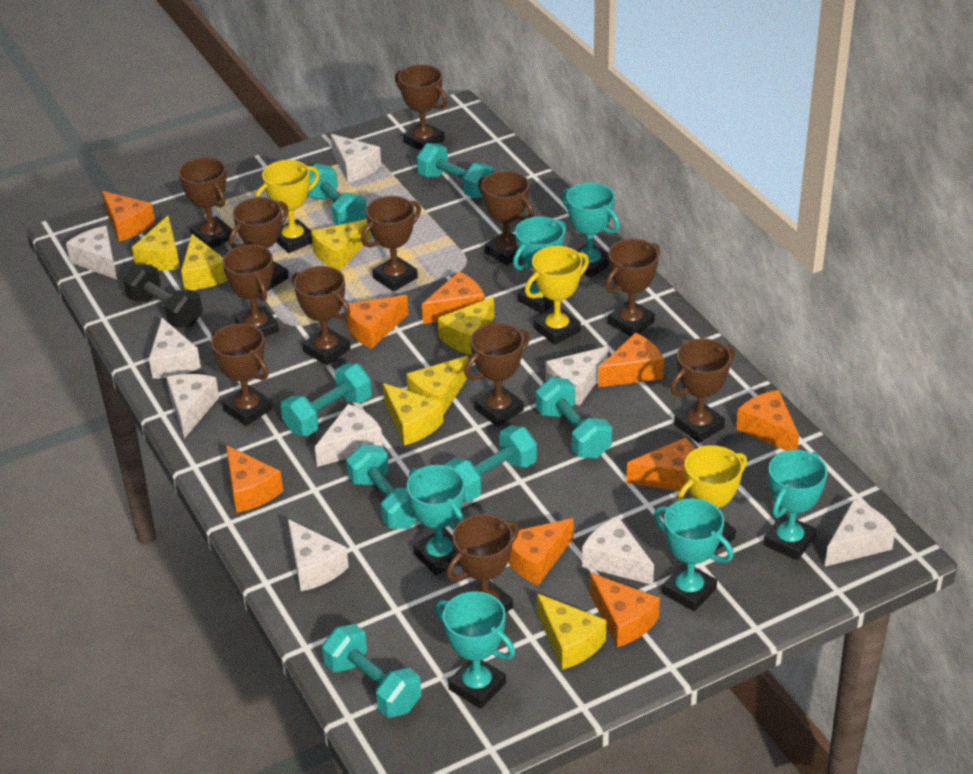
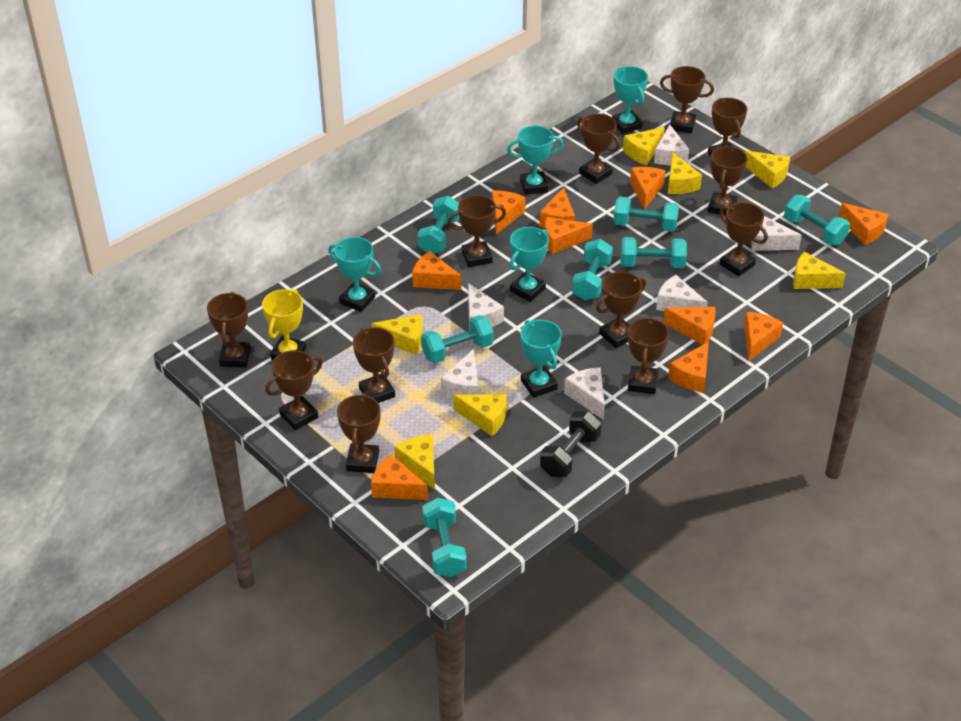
orange cheese: 9 -> 10
turquoise trophy: 6 -> 5
white cheese: 9 -> 6
yellow trophy: 3 -> 1

